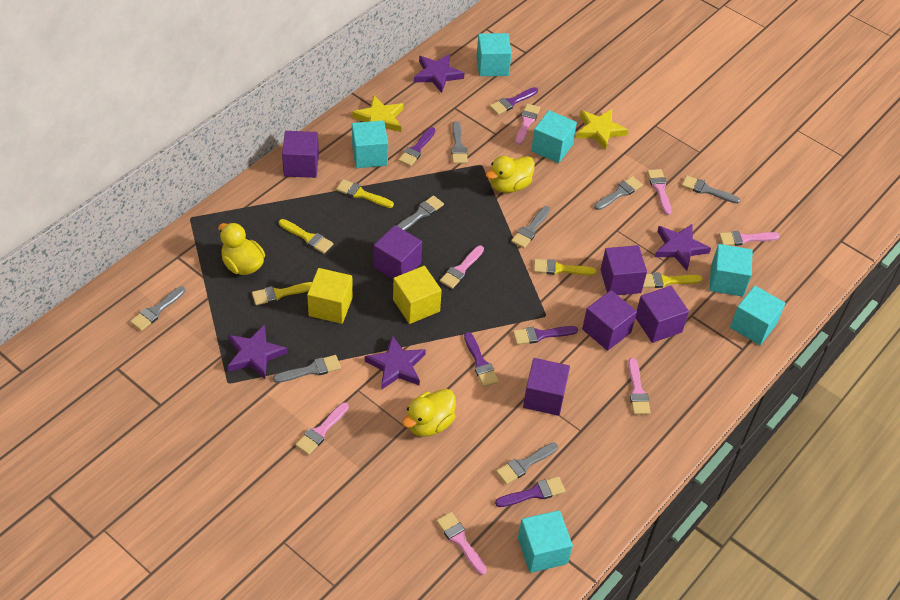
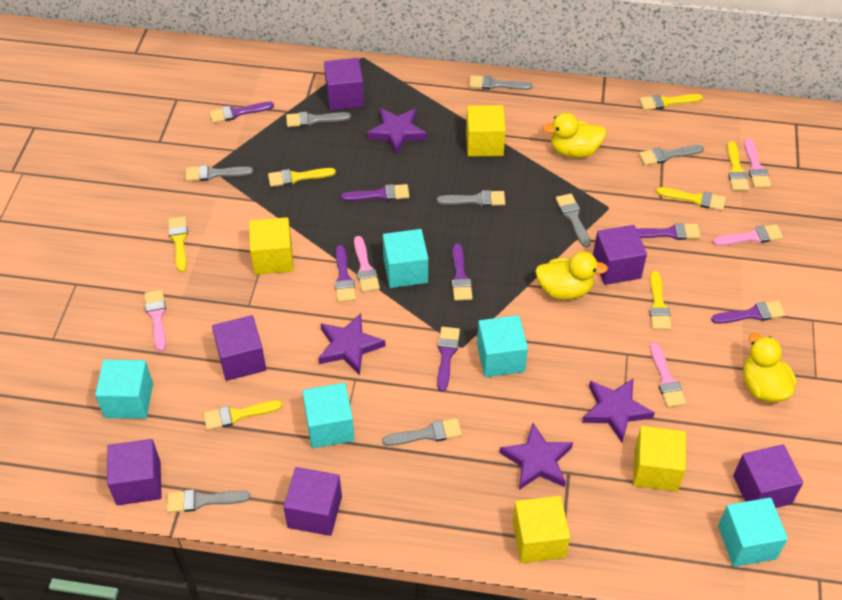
pink brush: 7 -> 5
purple brush: 5 -> 7
turquoise cube: 6 -> 5
yellow brush: 5 -> 7
yellow cube: 2 -> 4
yellow star: 2 -> 0

